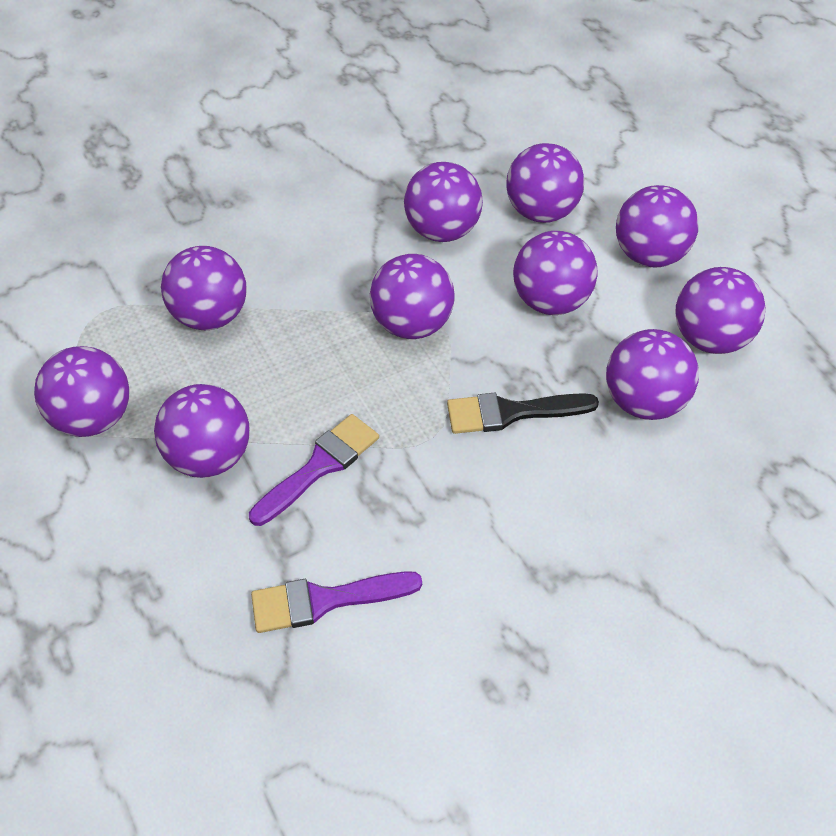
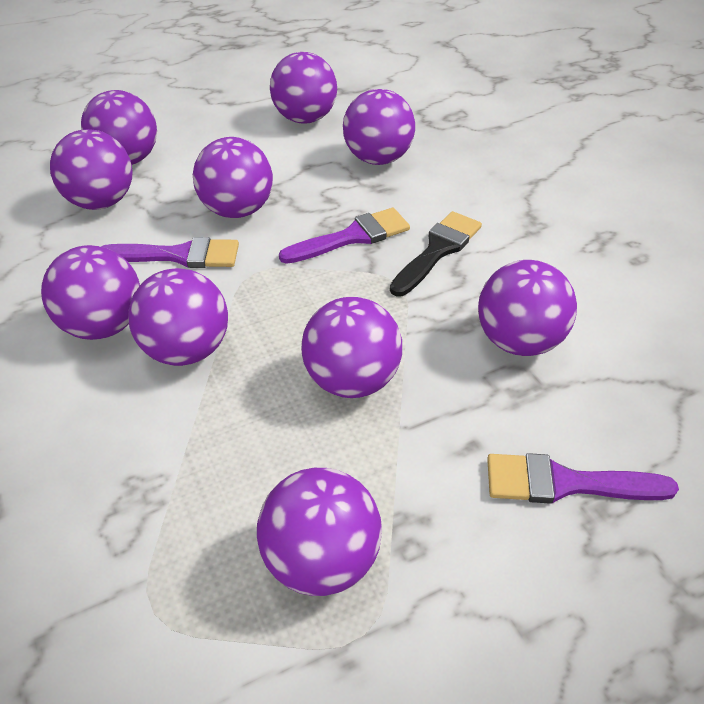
purple brush: 2 -> 3

